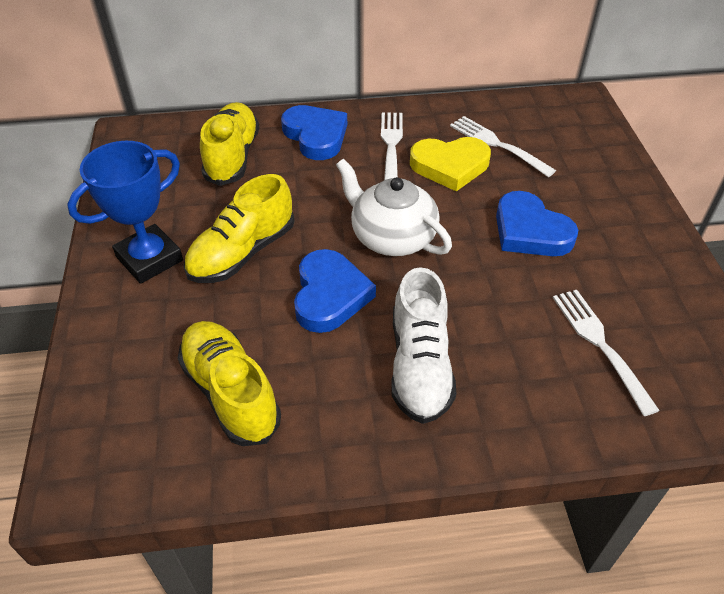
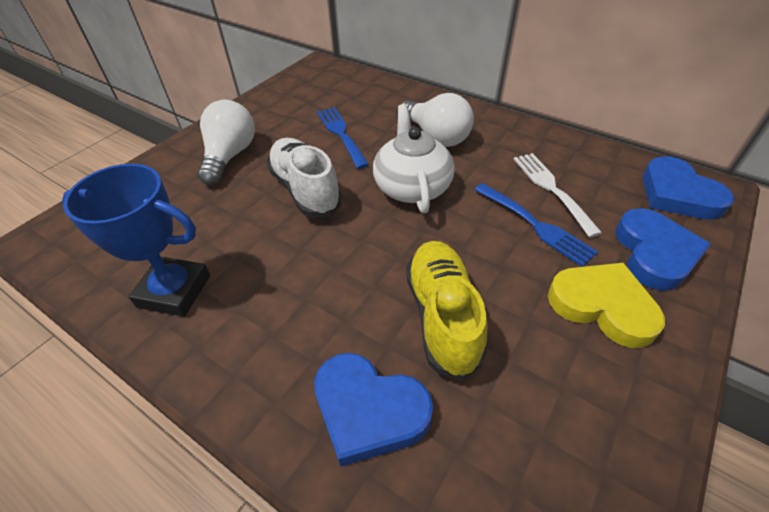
blue fork: 0 -> 2
white fork: 3 -> 1
white light bulb: 0 -> 2
yellow shoe: 3 -> 1

